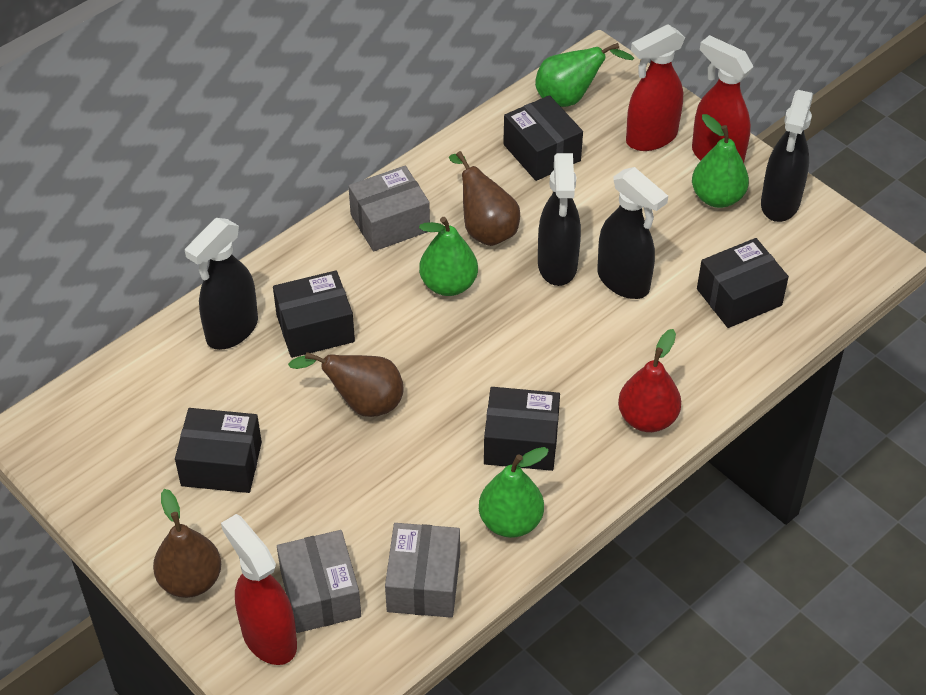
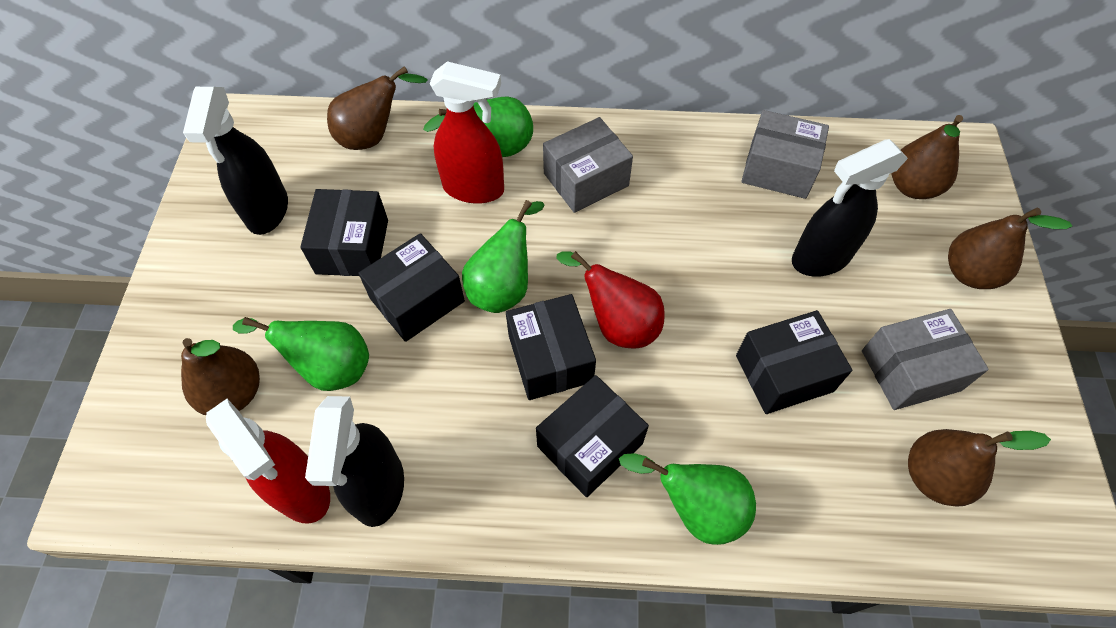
black spray bottle: 4 -> 3
brown pear: 3 -> 5
red spray bottle: 3 -> 2

